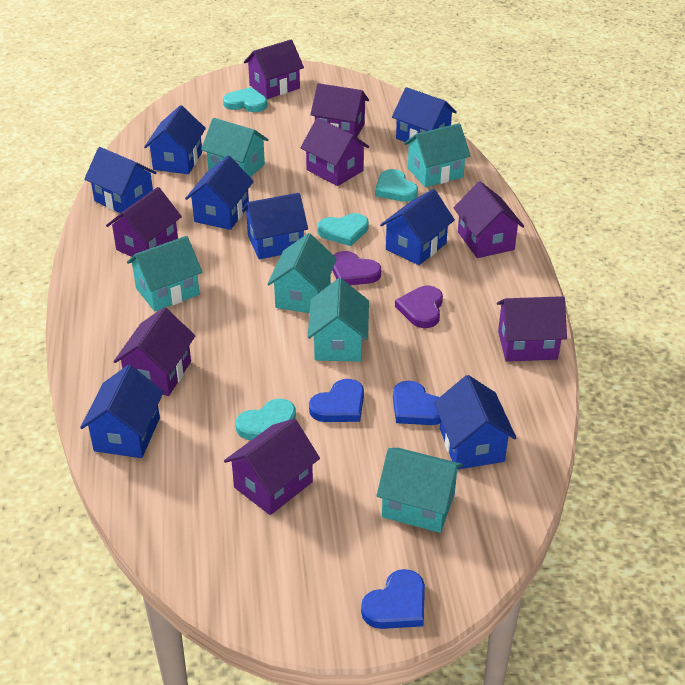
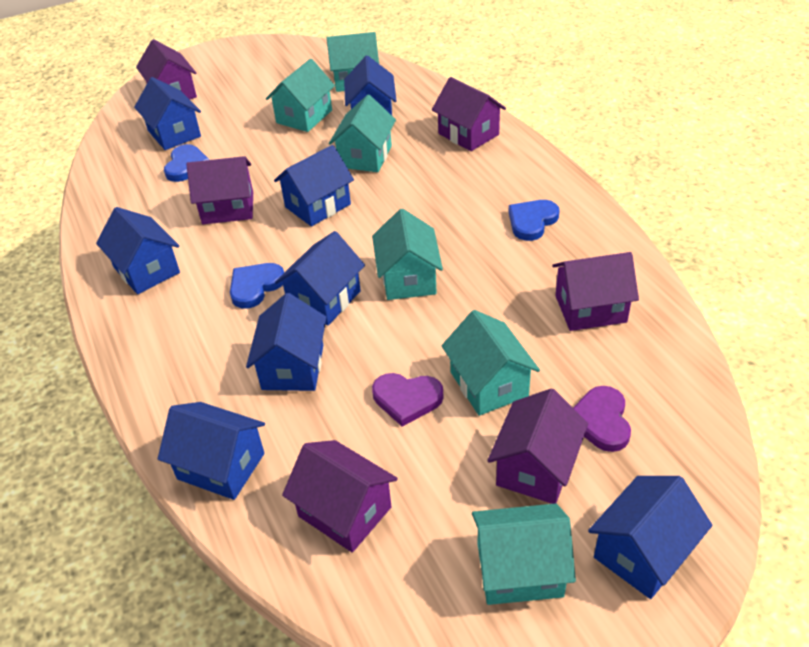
purple house: 8 -> 6
turquoise heart: 4 -> 0

